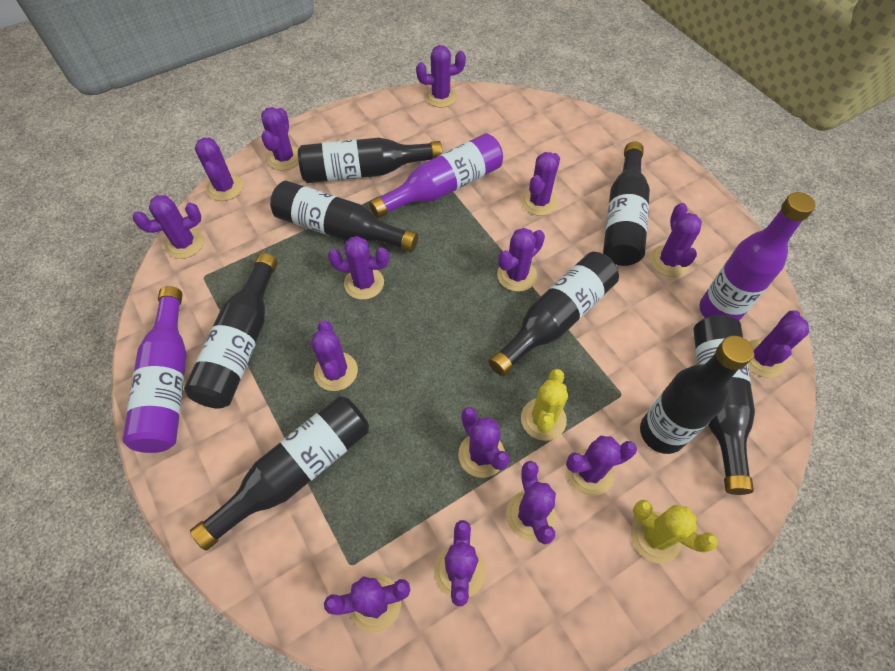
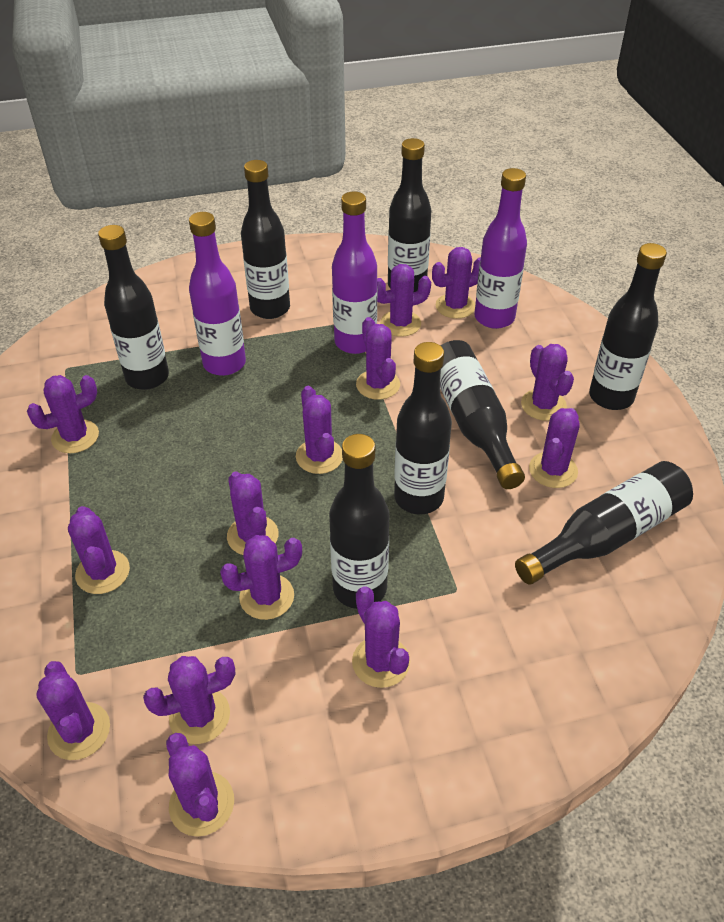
purple cactus: 15 -> 14
yellow cactus: 2 -> 0

